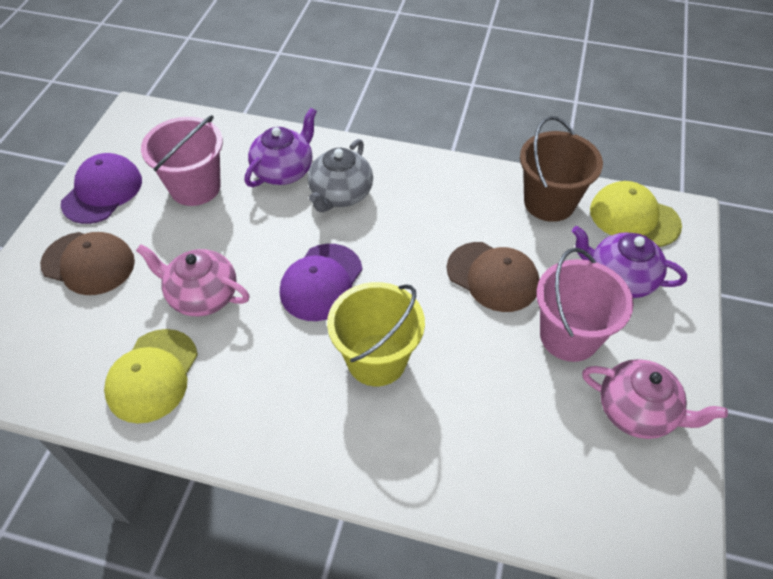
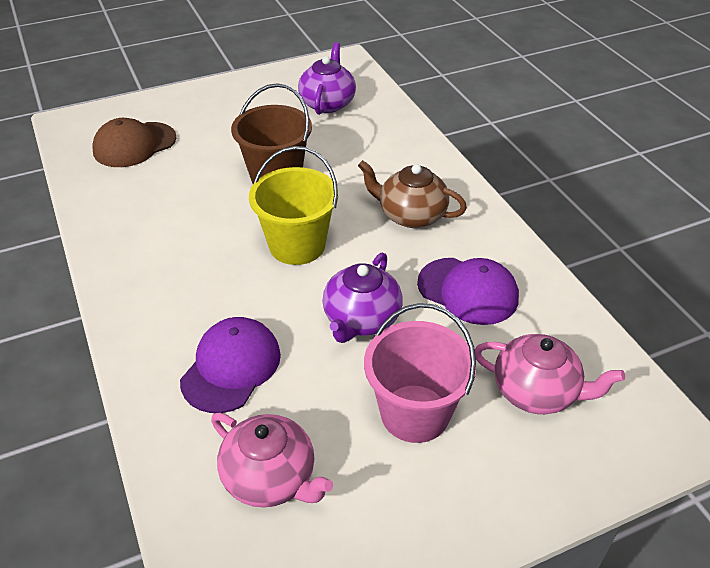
brown cap: 2 -> 1
brown teapot: 0 -> 1
grey teapot: 1 -> 0
pink bucket: 2 -> 1
yellow cap: 2 -> 0

